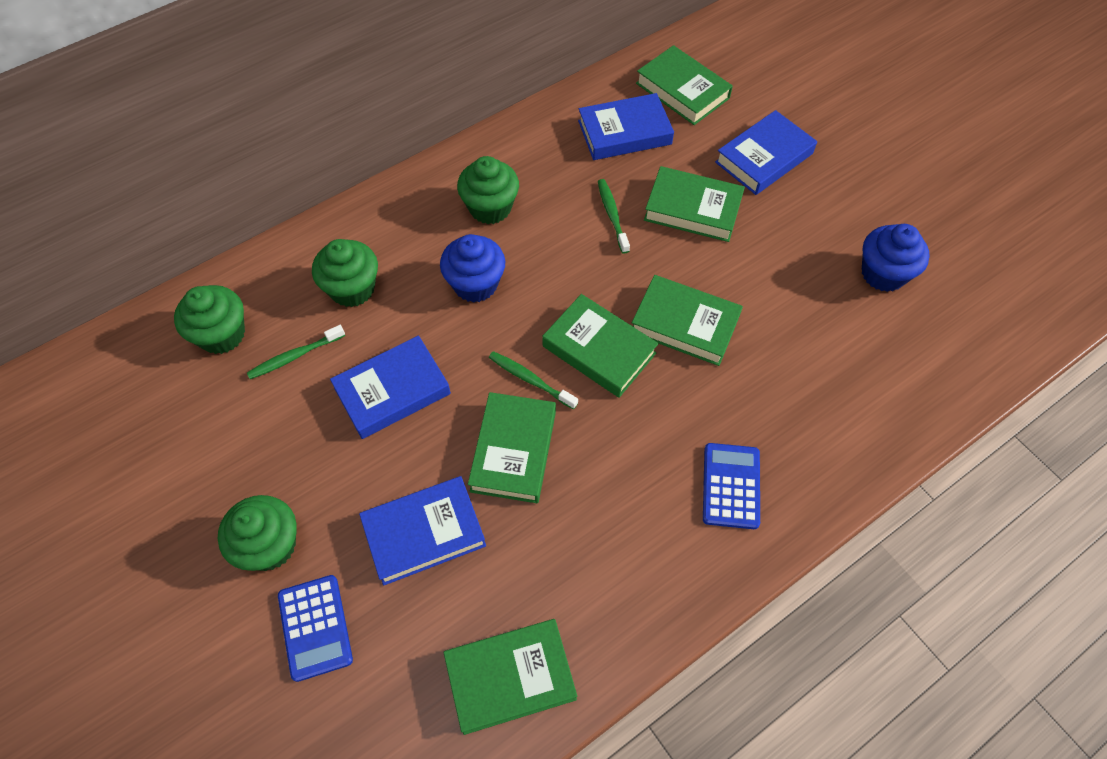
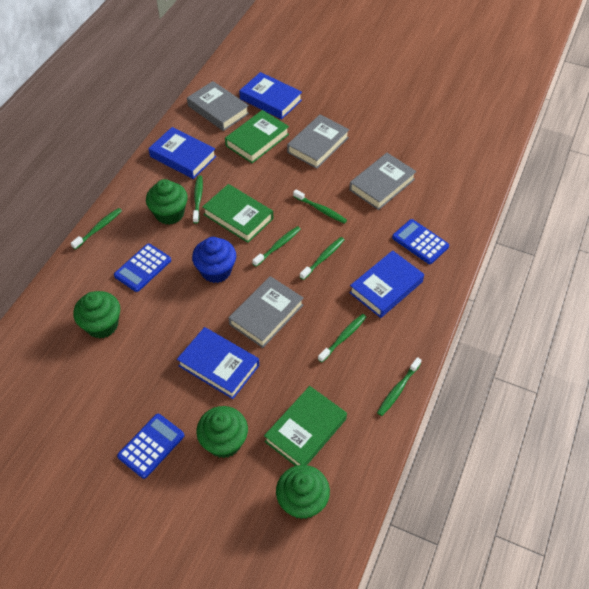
blue calculator: 2 -> 3
blue cupcake: 2 -> 1
green book: 6 -> 3
green toothbrush: 3 -> 7
grey book: 0 -> 4

